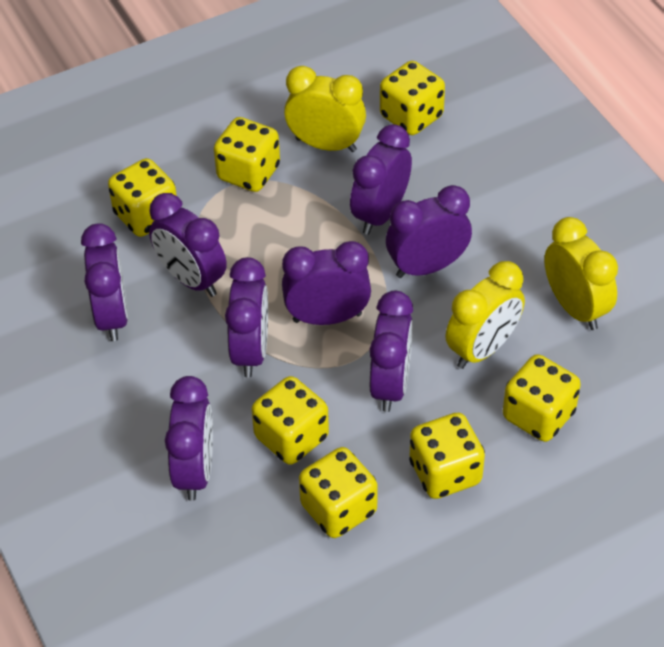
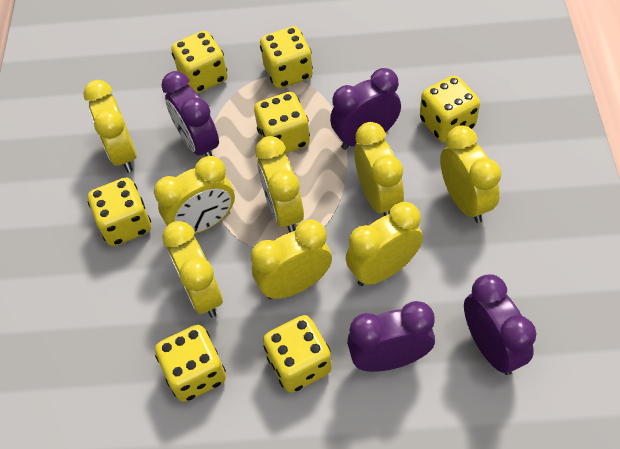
purple clock: 8 -> 4
yellow clock: 3 -> 8

